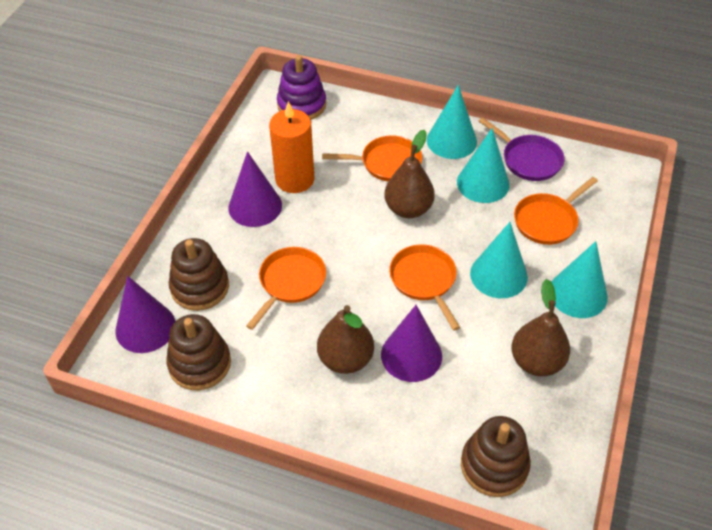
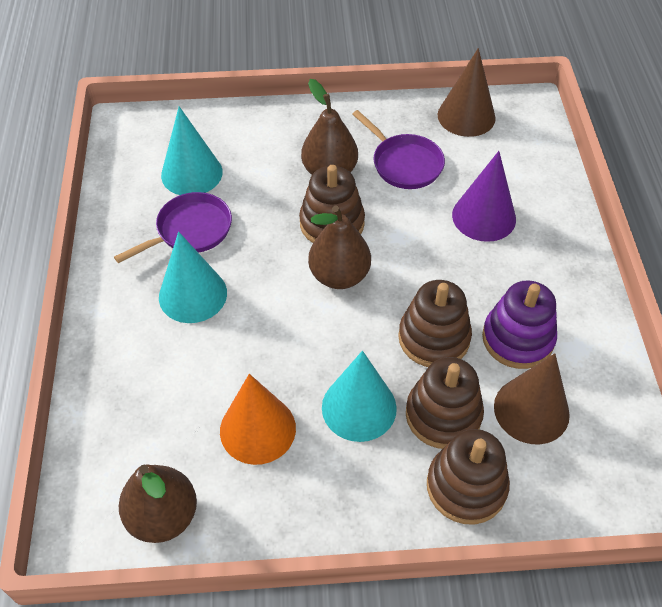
brown cone: 0 -> 2
brown stacking toy: 3 -> 4
orange candle: 1 -> 0
orange cone: 0 -> 1
orange pan: 4 -> 0
purple cone: 3 -> 1
purple pan: 1 -> 2
turquoise cone: 4 -> 3

